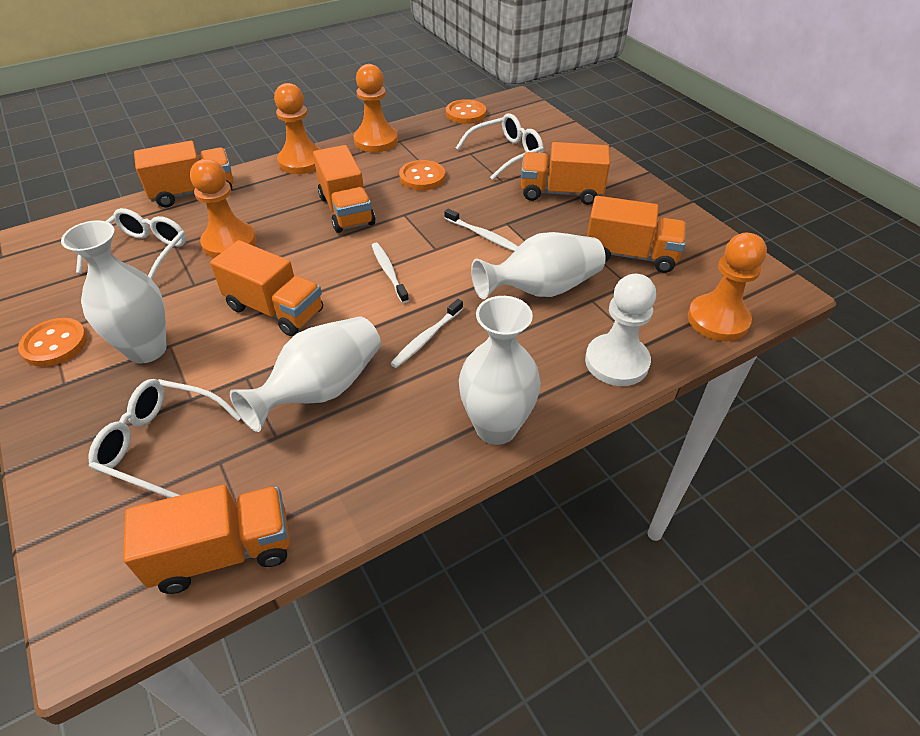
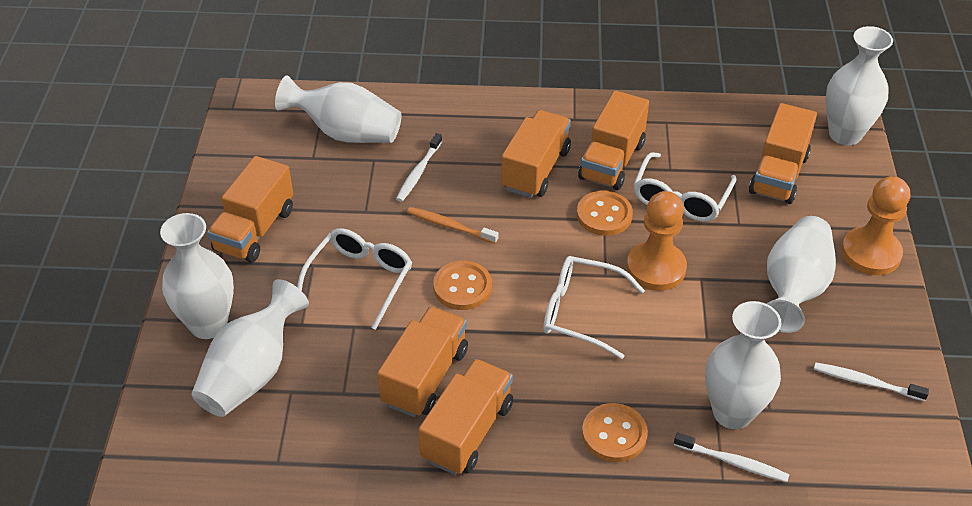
orange pawn: 4 -> 2
orange toothbrush: 0 -> 1
white pawn: 1 -> 0
white vase: 4 -> 6

